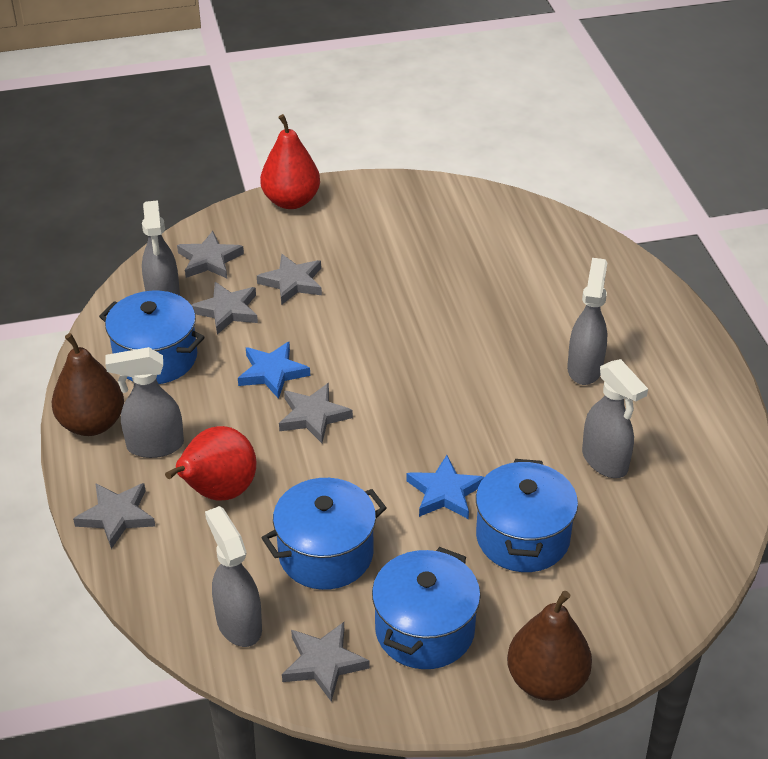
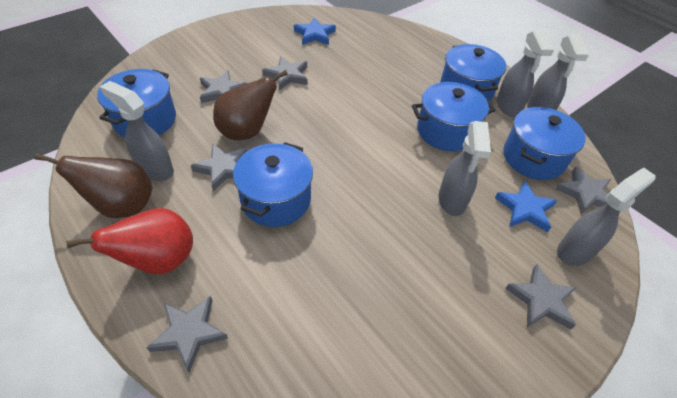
blue pot: 4 -> 5
red pear: 2 -> 1

